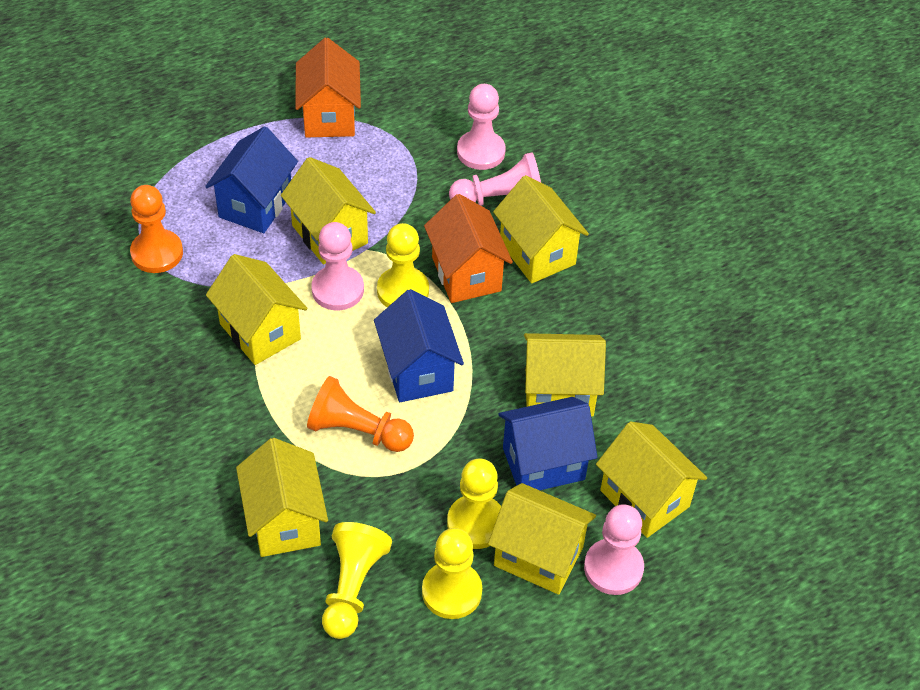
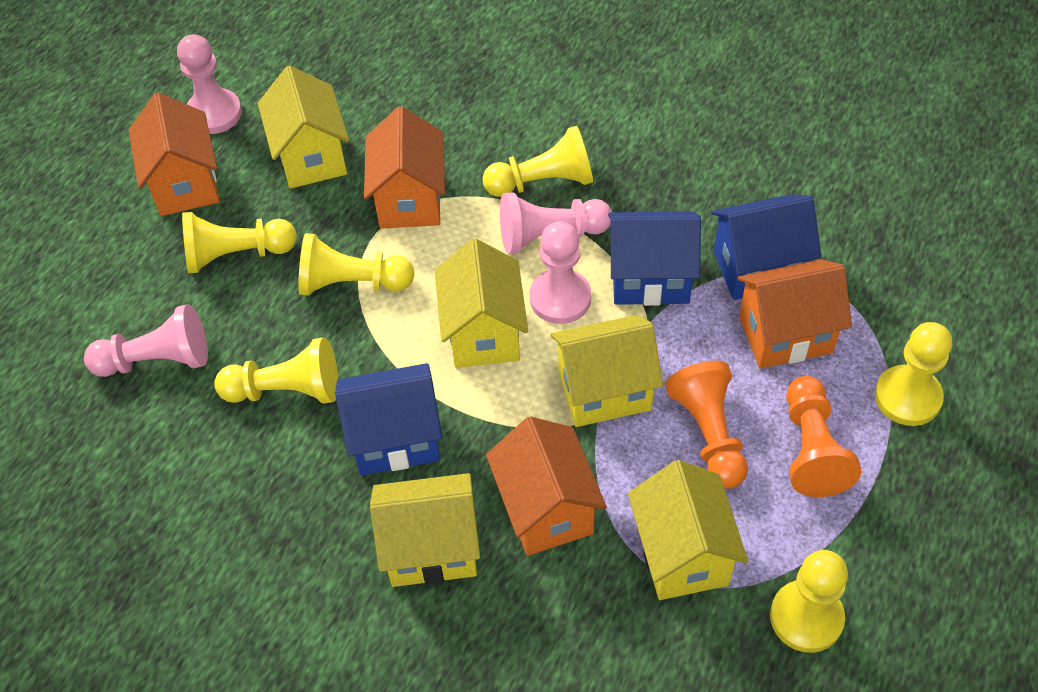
orange house: 2 -> 4
yellow house: 7 -> 5
yellow pawn: 4 -> 6

